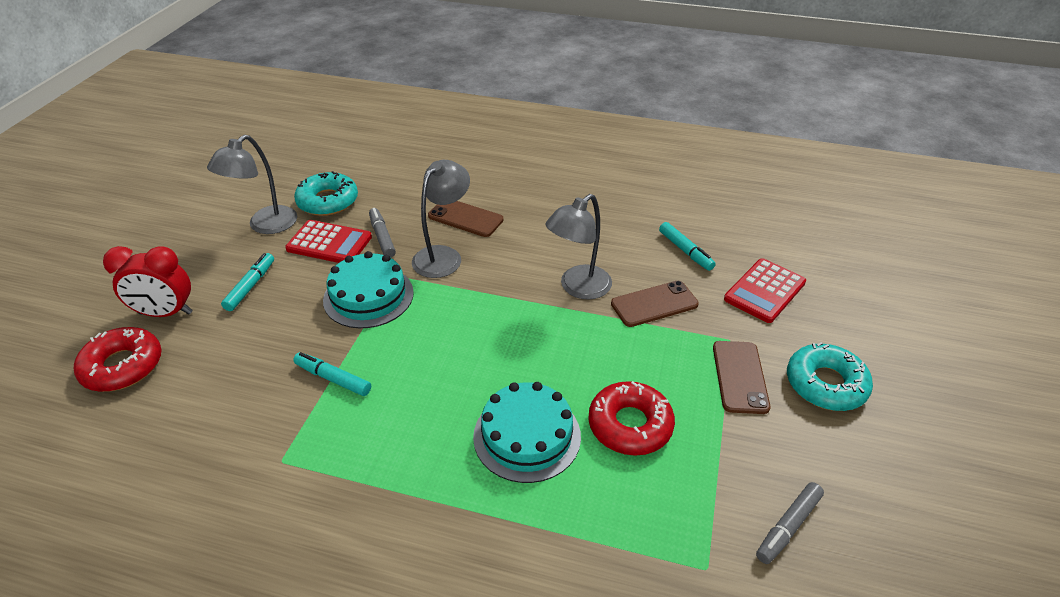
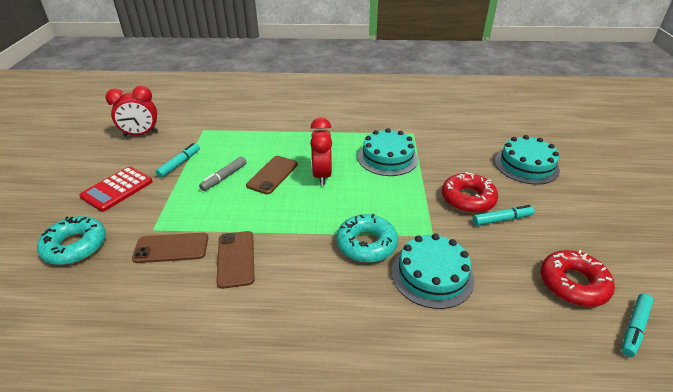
grey lamp: 3 -> 0
grey marker: 2 -> 1
red calculator: 2 -> 1
red clock: 1 -> 2
turquoise cake: 2 -> 3

